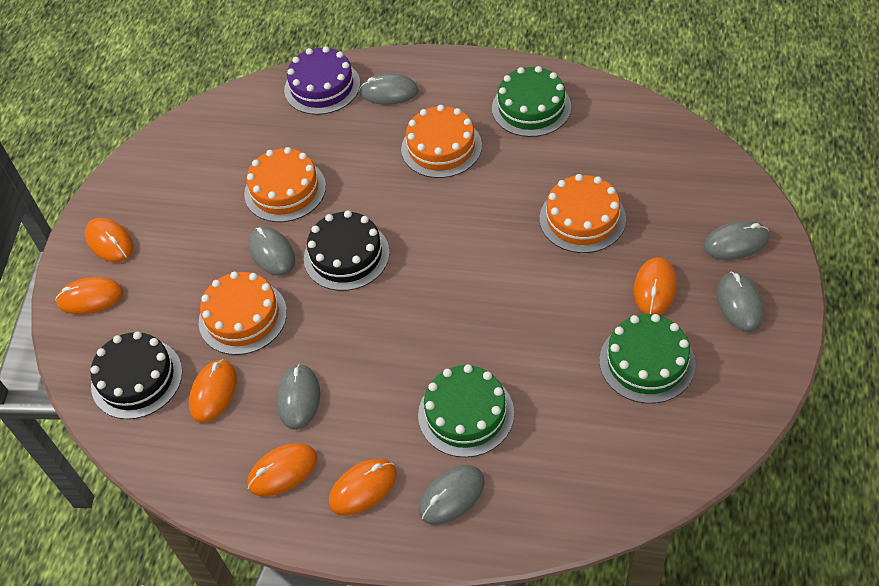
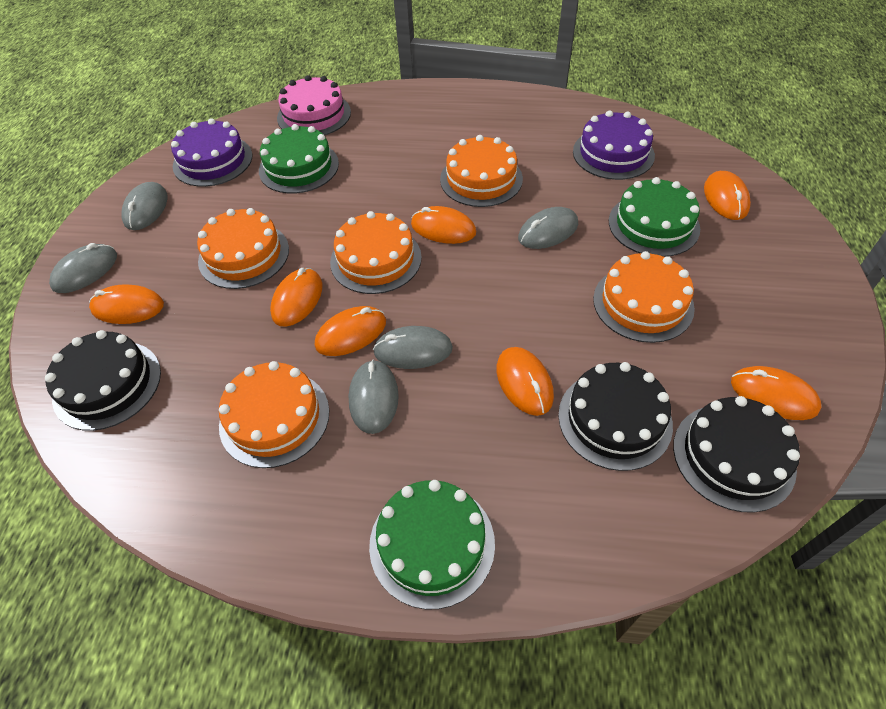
black cake: 2 -> 3
grey mouse: 6 -> 5
orange cake: 4 -> 5
orange mouse: 6 -> 7
pink cake: 0 -> 1
purple cake: 1 -> 2

